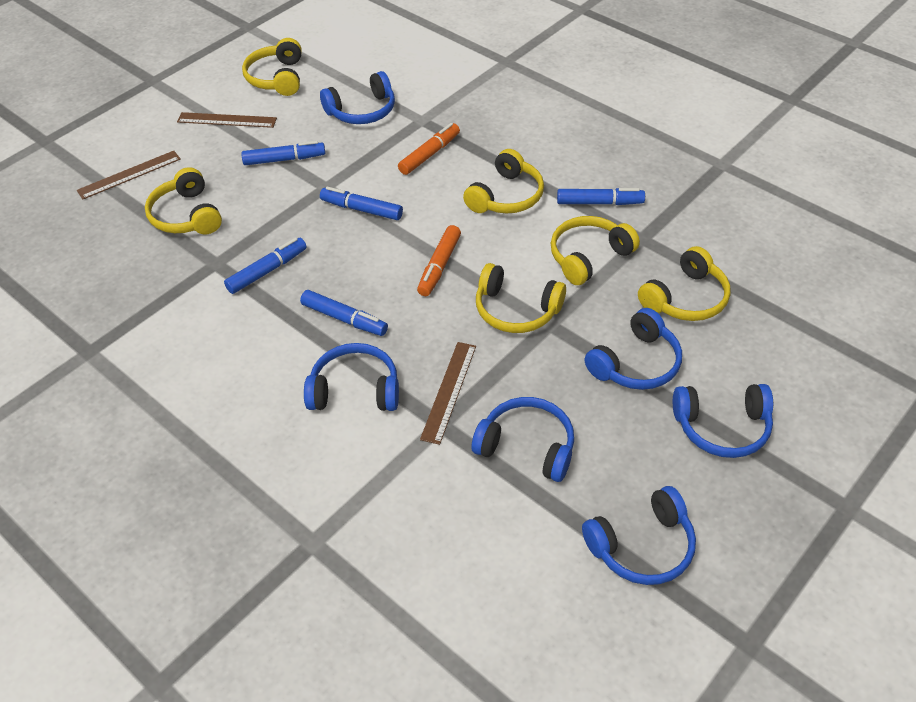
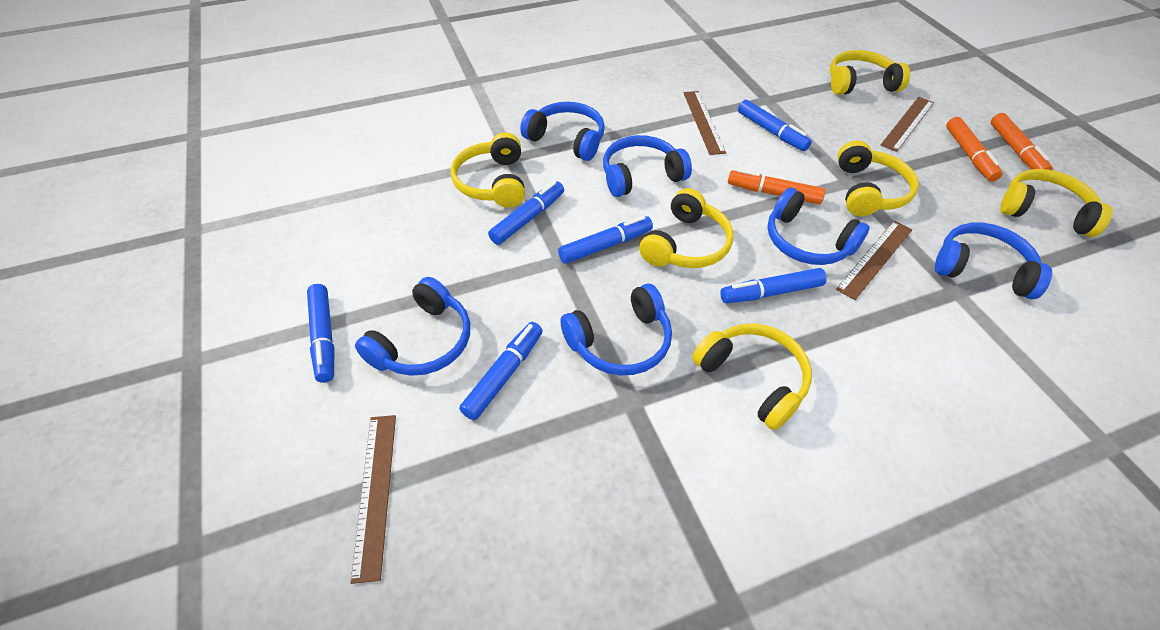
blue marker: 5 -> 6
brown ruler: 3 -> 4
orange marker: 2 -> 3

